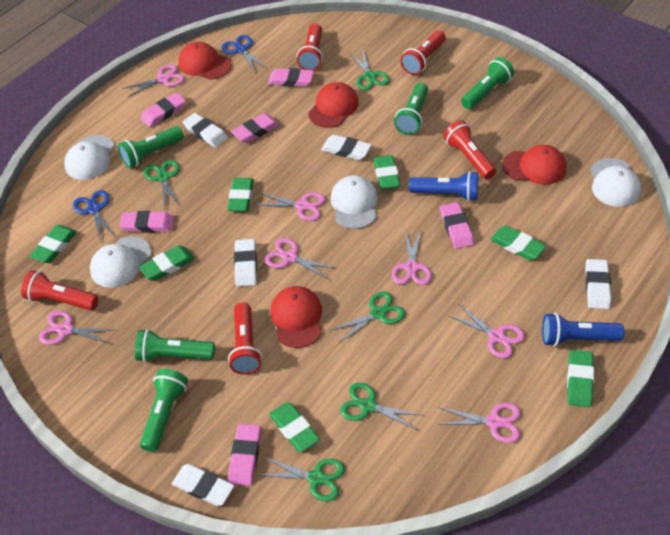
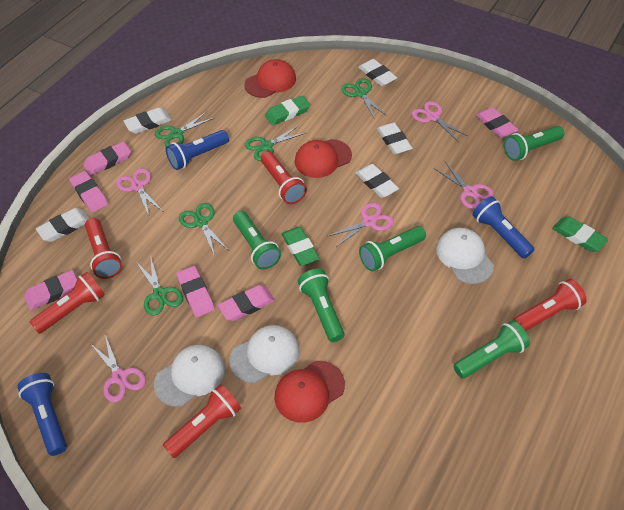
blue flashlight: 2 -> 3
blue scissors: 2 -> 0
green eraser: 7 -> 3
pink scissors: 7 -> 5
red cap: 4 -> 3
white cap: 4 -> 3

